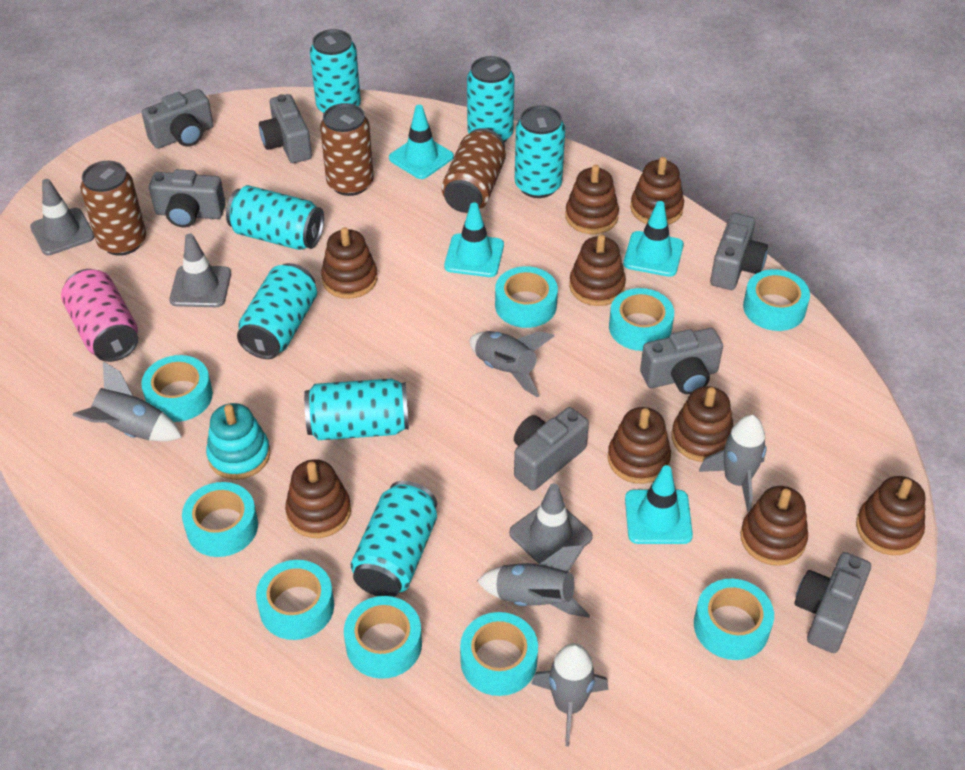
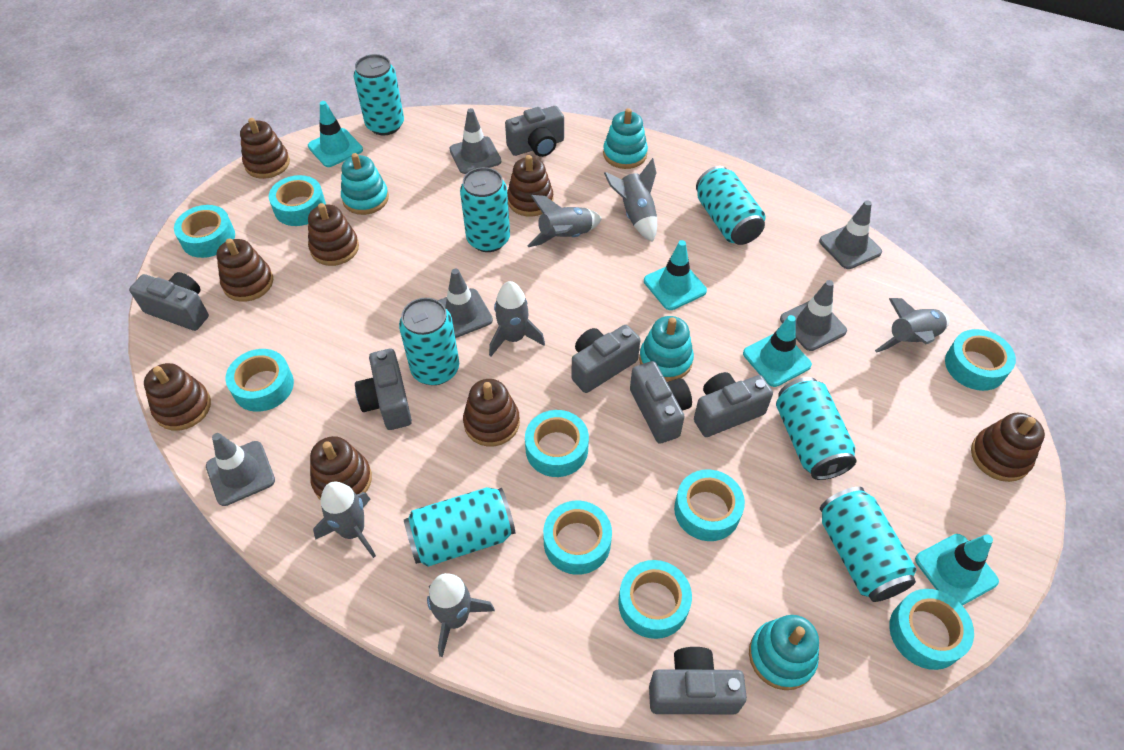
brown can: 3 -> 0
brown stacking toy: 9 -> 8
grey rocket: 5 -> 6
grey traffic cone: 3 -> 5
pink can: 1 -> 0
turquoise stacking toy: 1 -> 4

